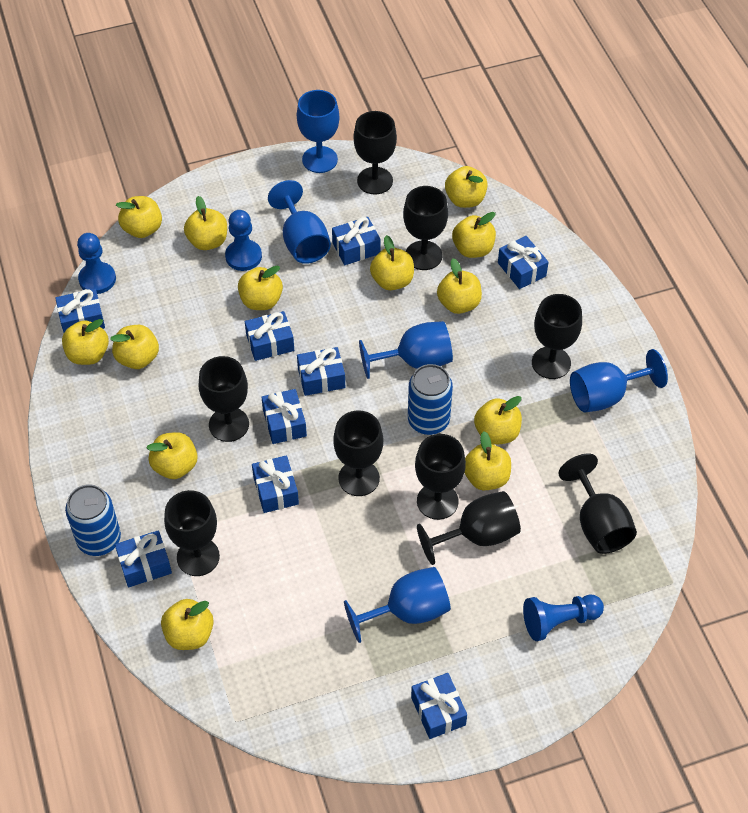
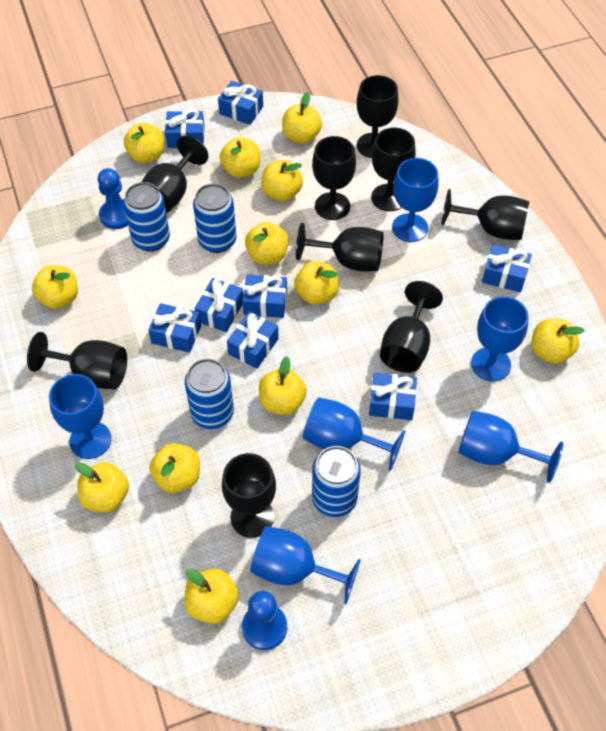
blue can: 2 -> 4
blue gift: 9 -> 8
blue goblet: 5 -> 6
blue pawn: 3 -> 2
yellow apple: 13 -> 12

